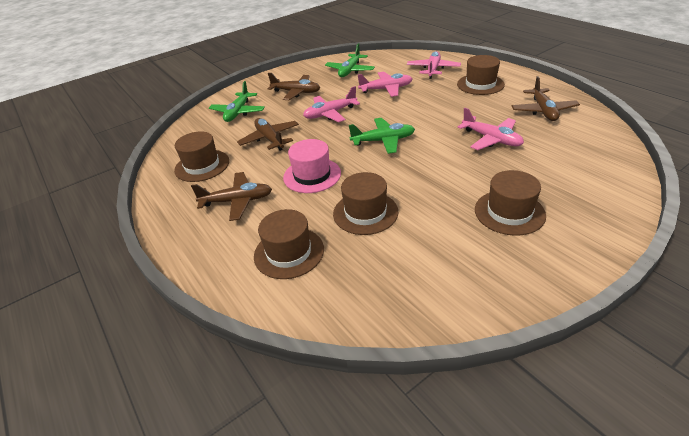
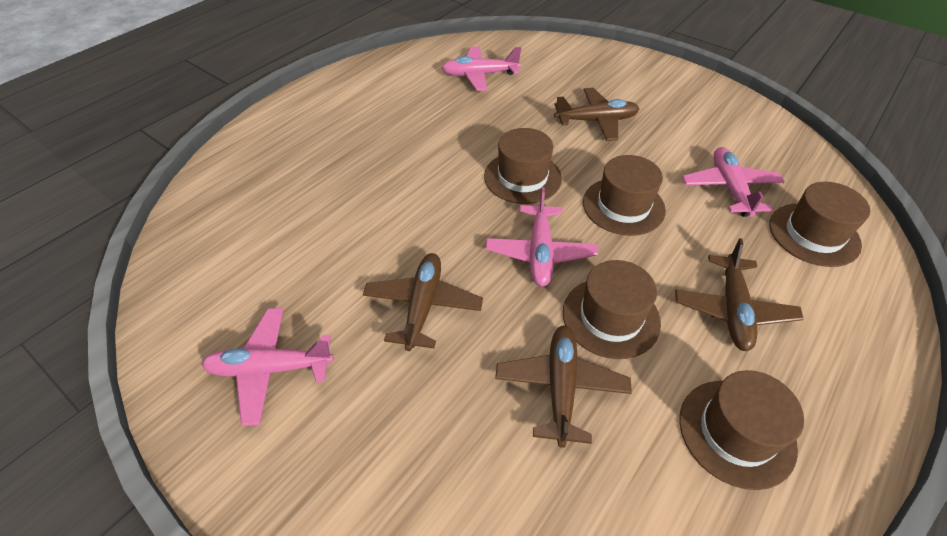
green plane: 3 -> 0
pink hat: 1 -> 0

